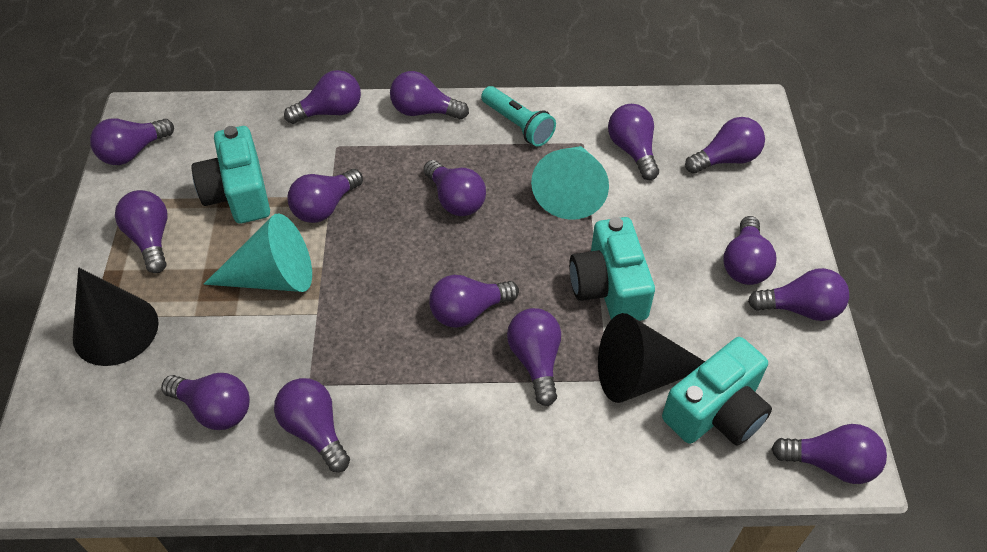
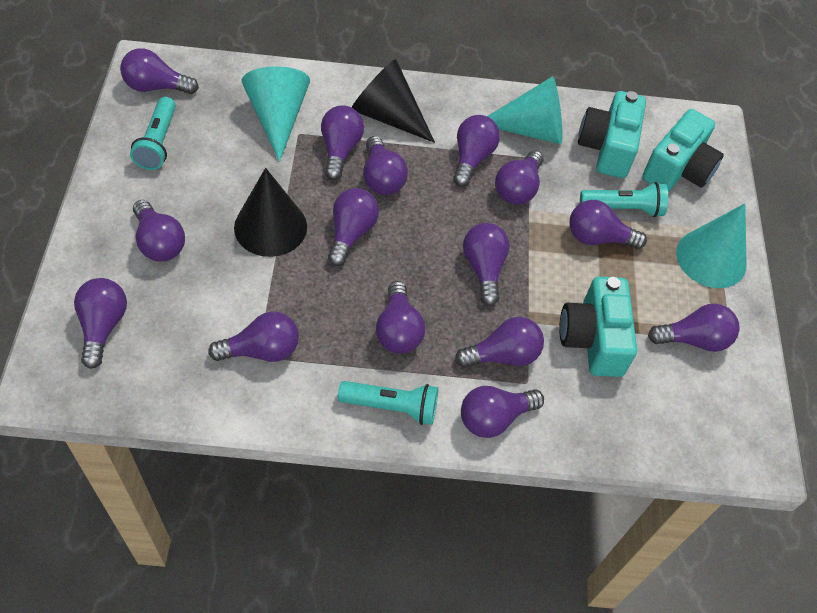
turquoise cone: 2 -> 3
turquoise flashlight: 1 -> 3

